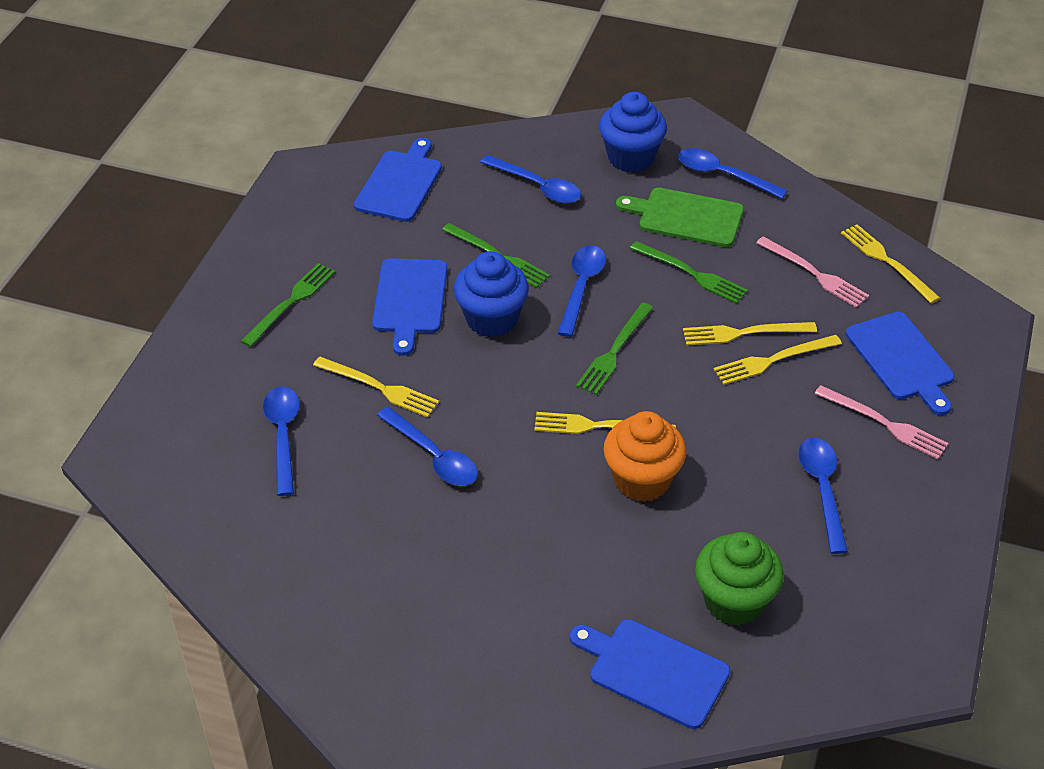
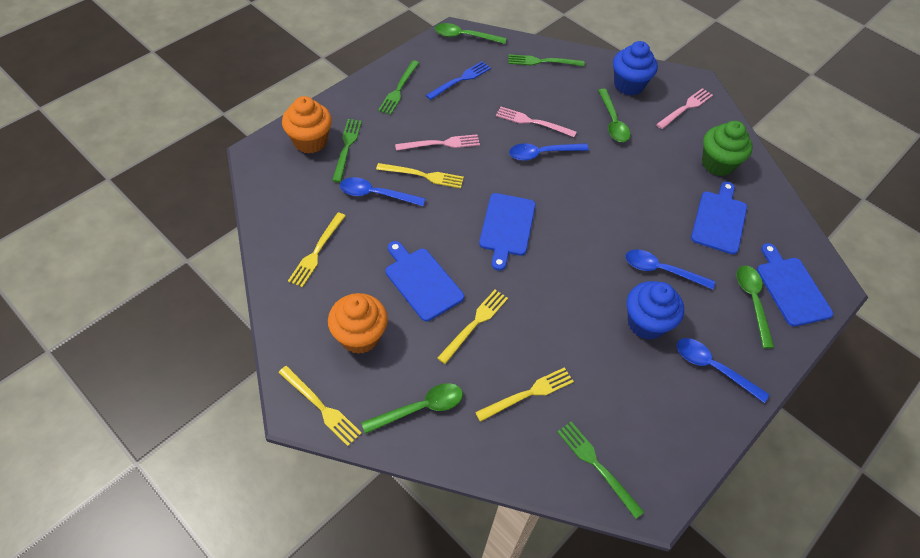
blue fork: 0 -> 1
blue spoon: 6 -> 4
green cutting board: 1 -> 0
green spoon: 0 -> 4
orange cupcake: 1 -> 2
pink fork: 2 -> 3

